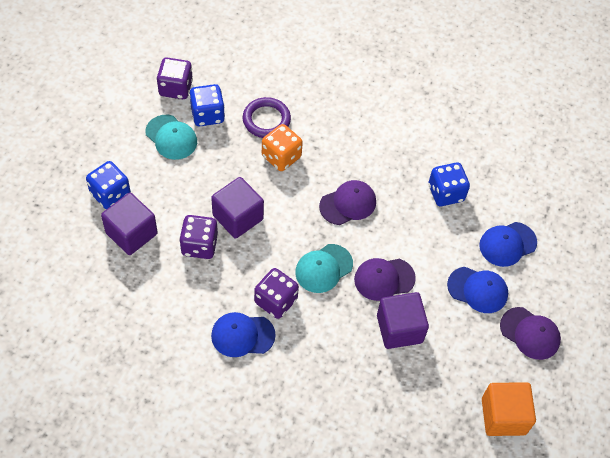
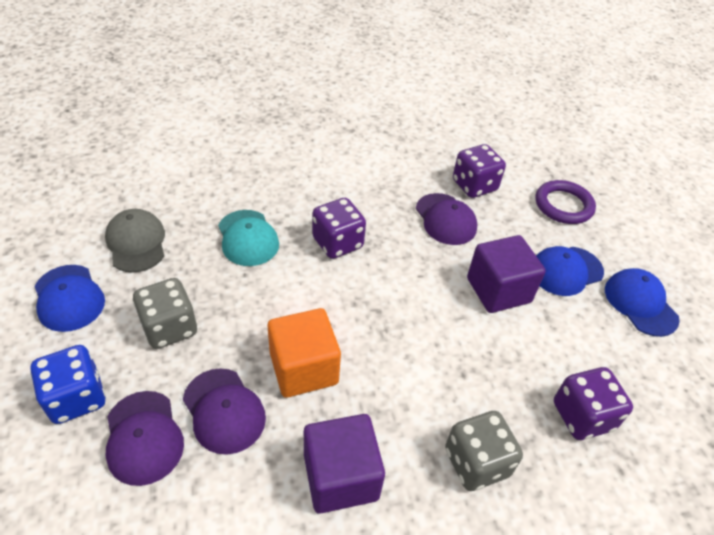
blue dice: 3 -> 1
grey cap: 0 -> 1
grey dice: 0 -> 2
orange dice: 1 -> 0
purple cube: 3 -> 2
turquoise cap: 2 -> 1

